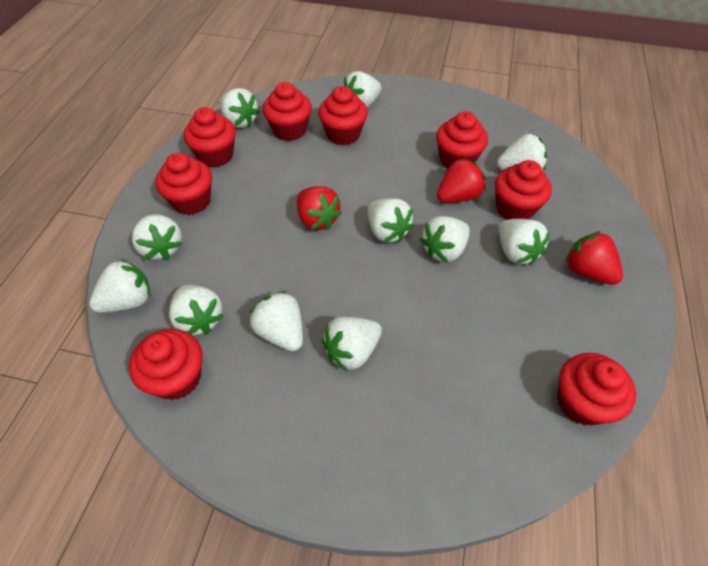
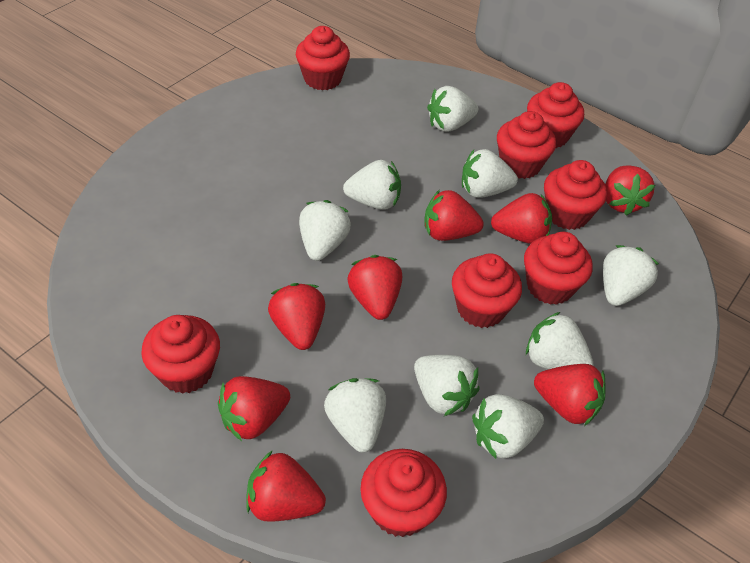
red strawberry: 3 -> 8
white strawberry: 11 -> 9

